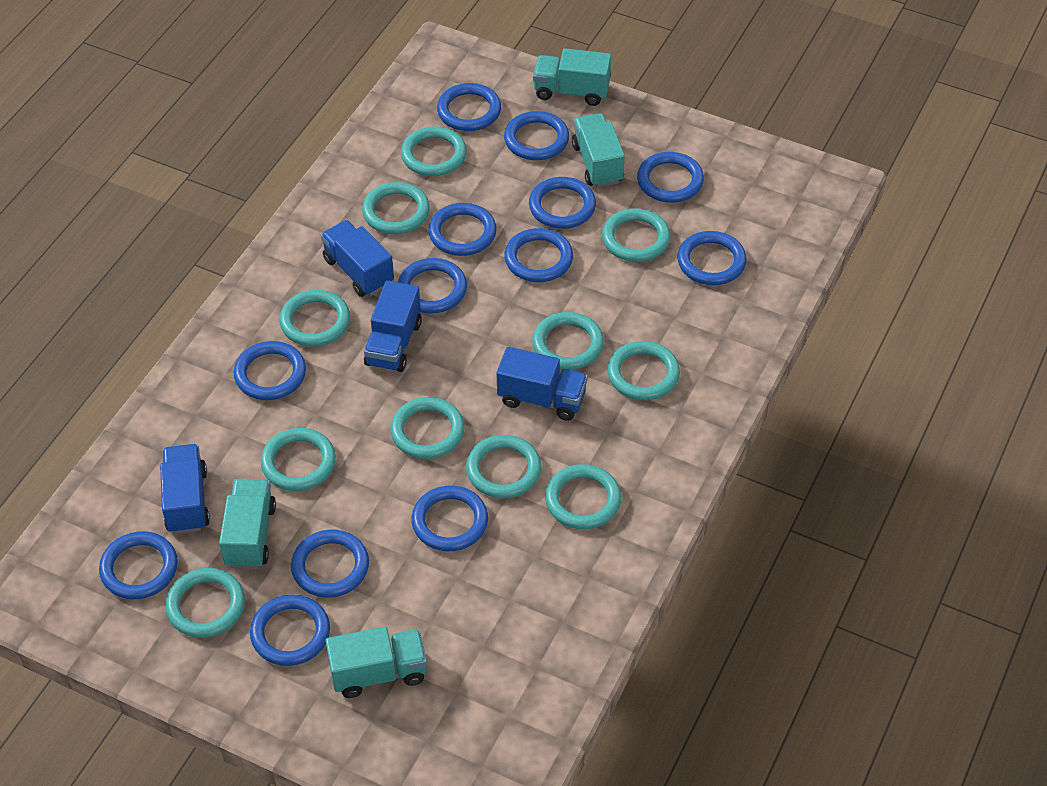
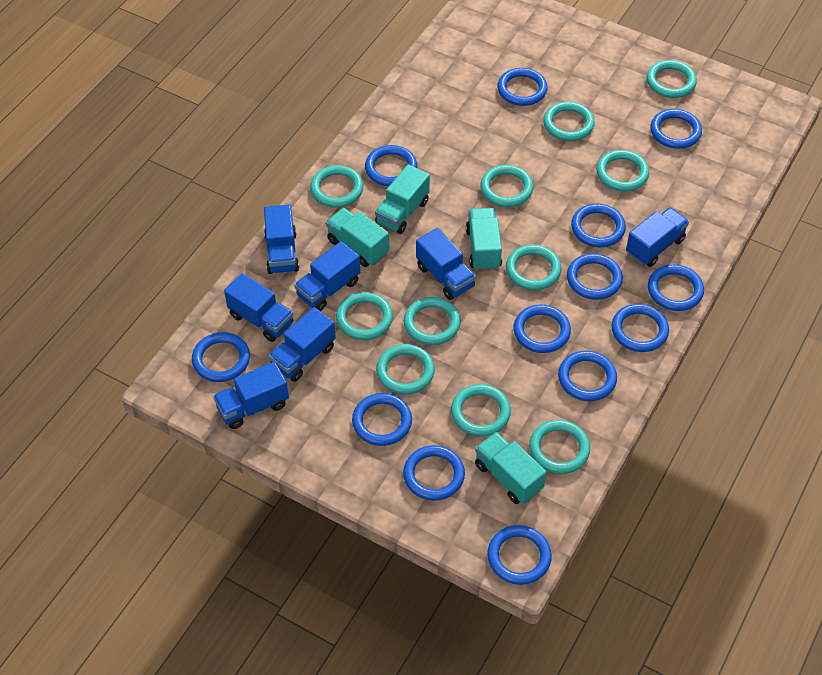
blue truck: 4 -> 7

